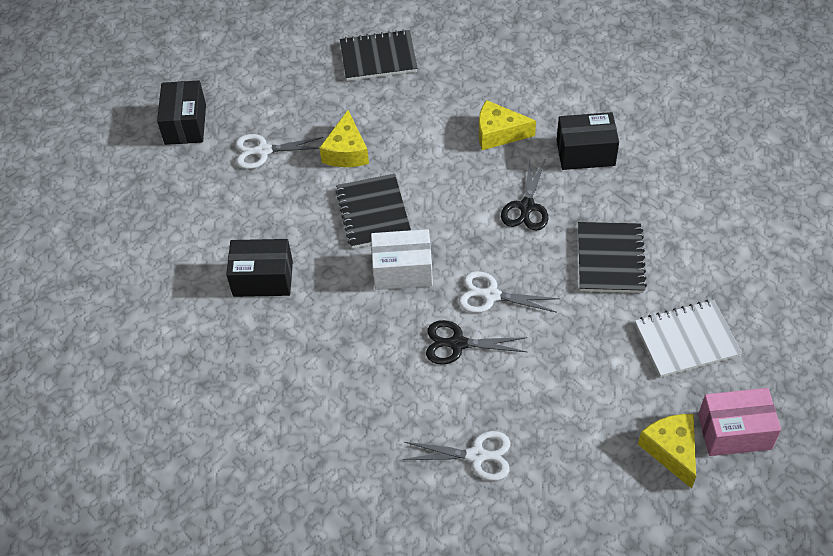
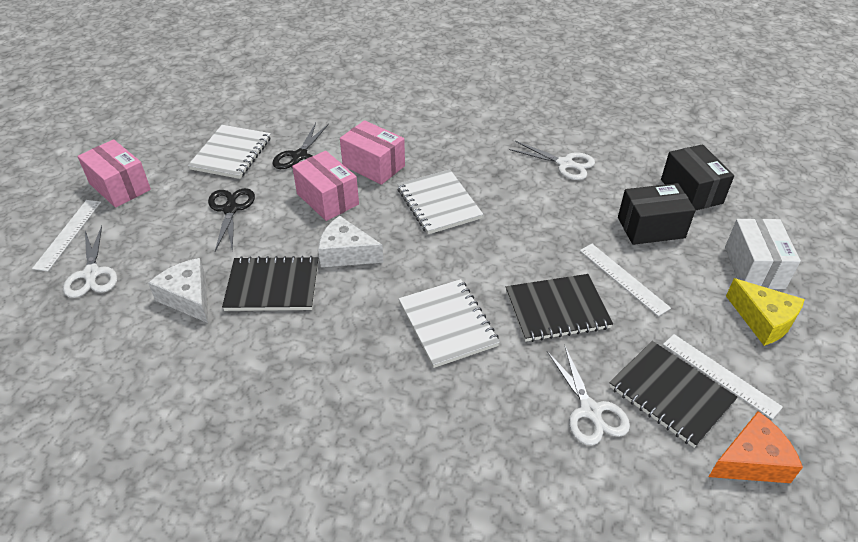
black box: 3 -> 2
orange cheese: 0 -> 1
pink box: 1 -> 3
white cheese: 0 -> 2
white notebook: 1 -> 3
white ruler: 0 -> 3
yellow cheese: 3 -> 1

